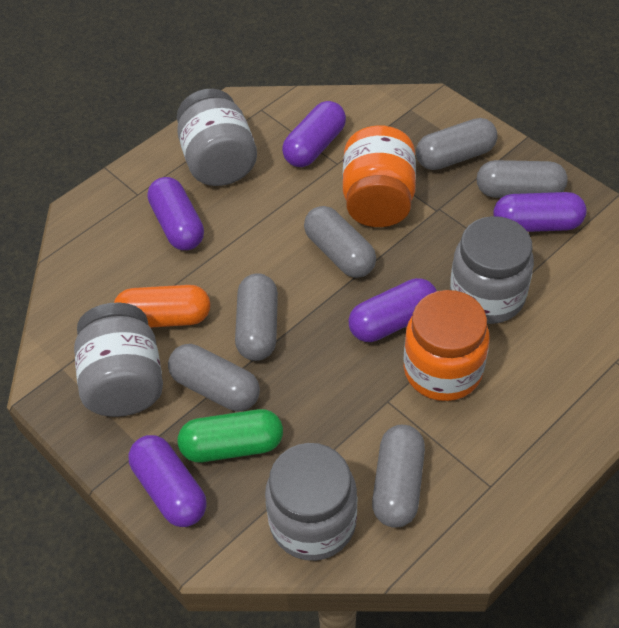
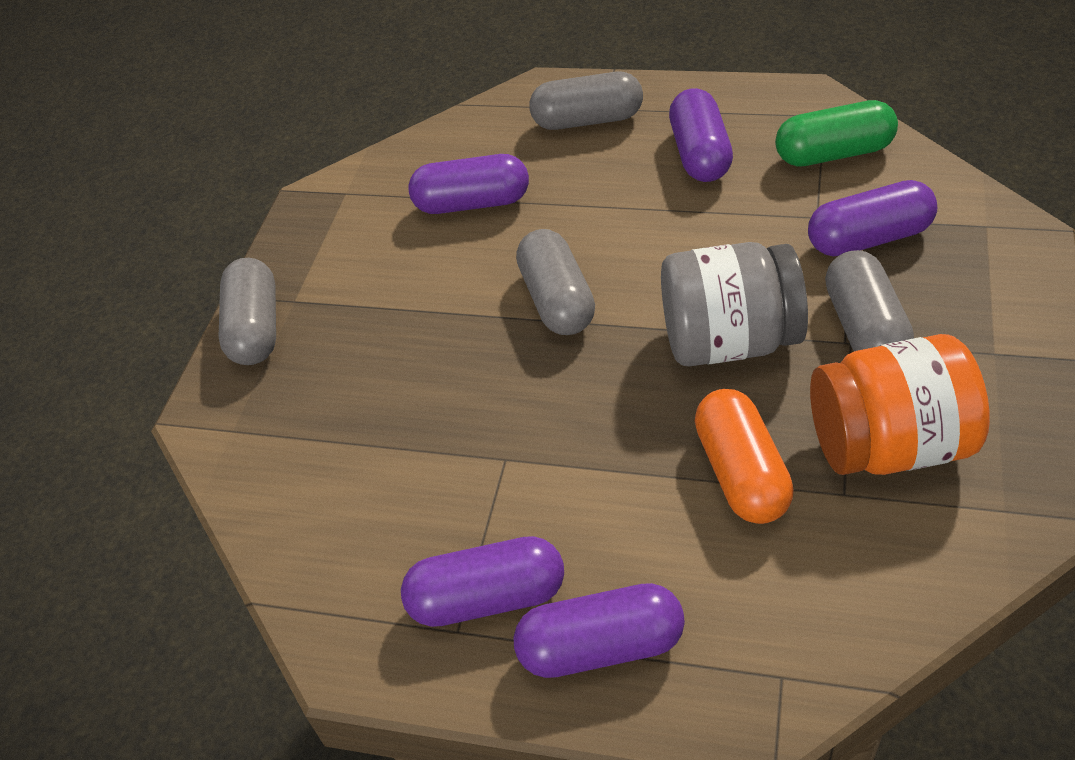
grey capsule: 6 -> 4
grey jar: 4 -> 1
orange jar: 2 -> 1

